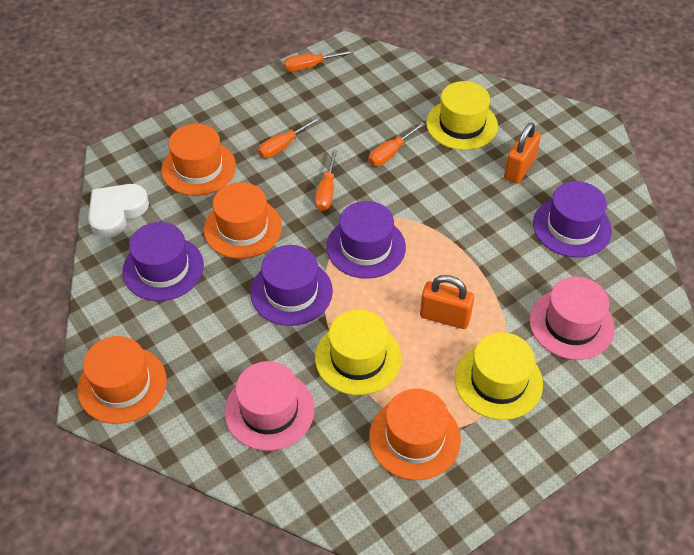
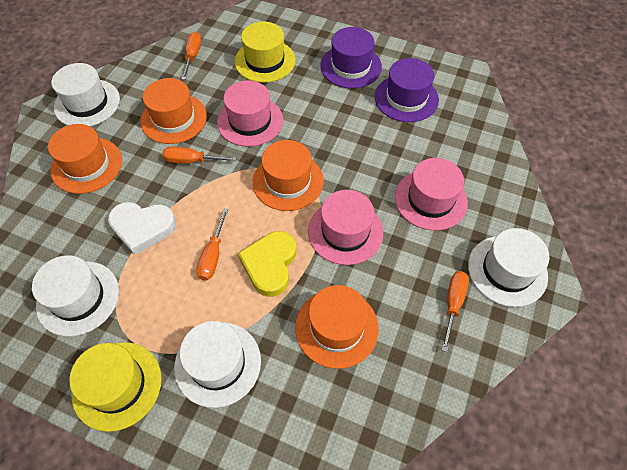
orange padlock: 2 -> 0
pink hat: 2 -> 3
purple hat: 4 -> 2
white hat: 0 -> 4
yellow hat: 3 -> 2
yellow heart: 0 -> 1

